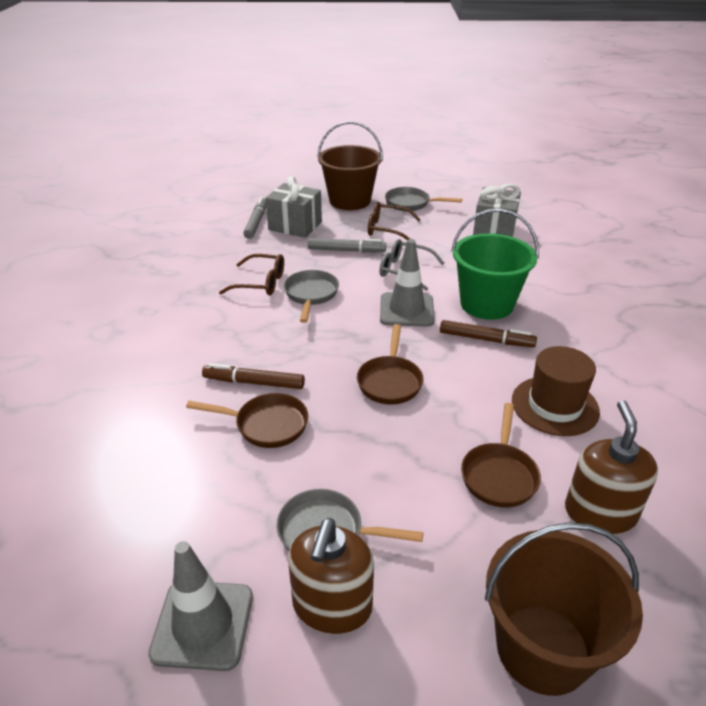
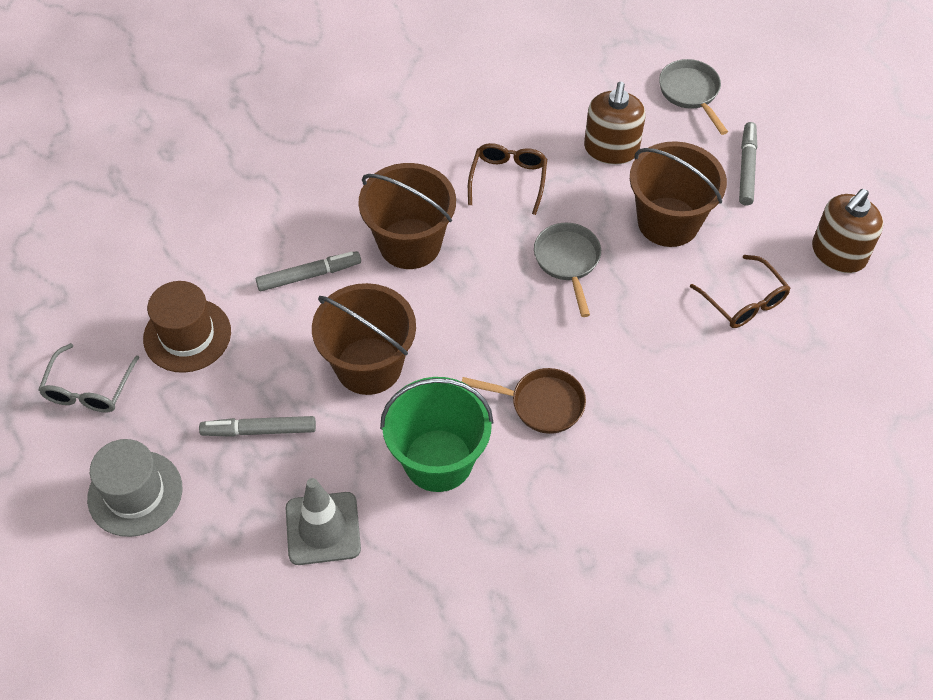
brown bucket: 2 -> 3
brown marker: 2 -> 0
brown pan: 3 -> 1
grey gift: 2 -> 0
grey hat: 0 -> 1
grey marker: 2 -> 3
grey pan: 3 -> 2
grey traffic cone: 2 -> 1

